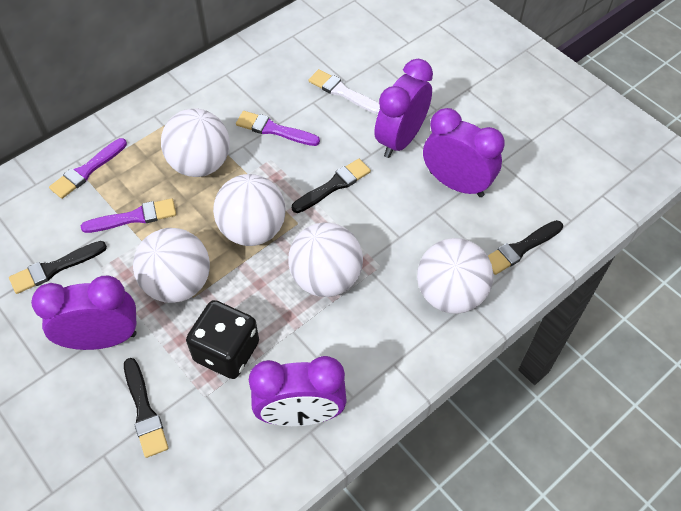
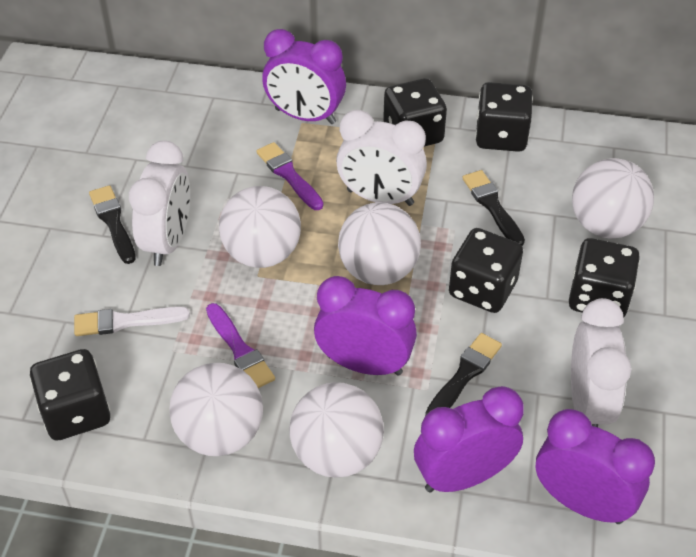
black brush: 4 -> 3
black dice: 1 -> 5
purple brush: 3 -> 2
white clock: 0 -> 3

